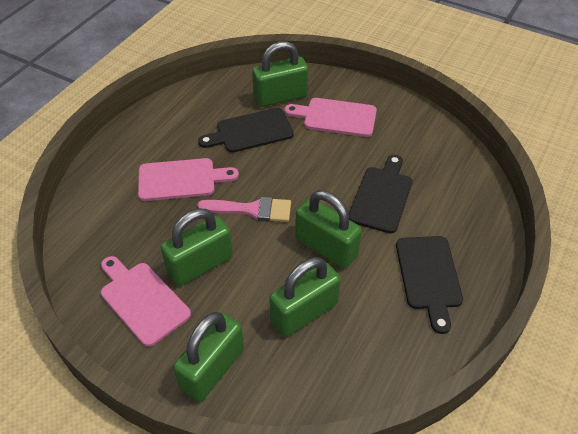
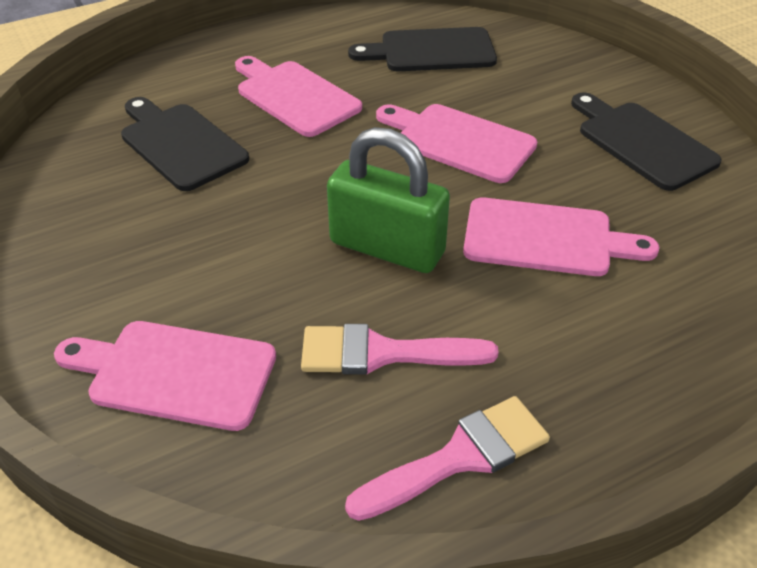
green padlock: 5 -> 1
pink brush: 1 -> 2
pink cutting board: 3 -> 4

